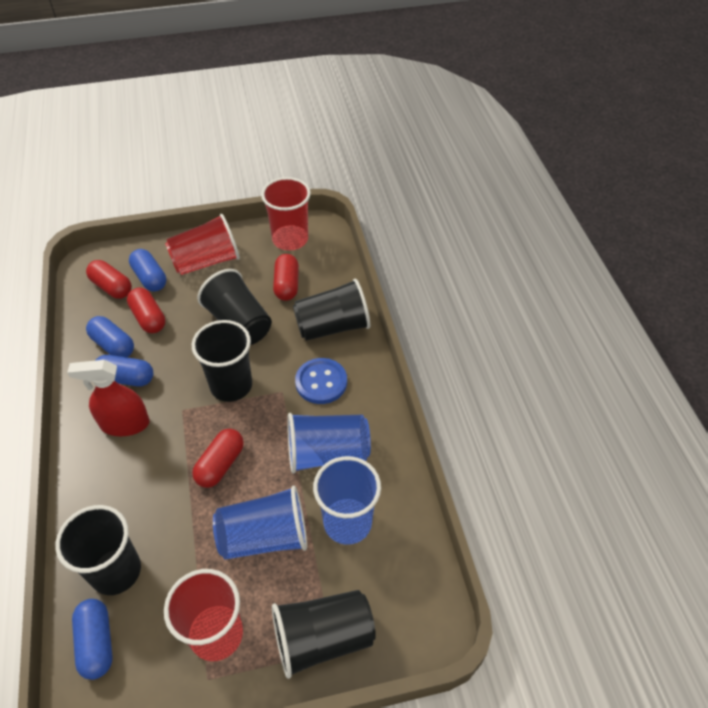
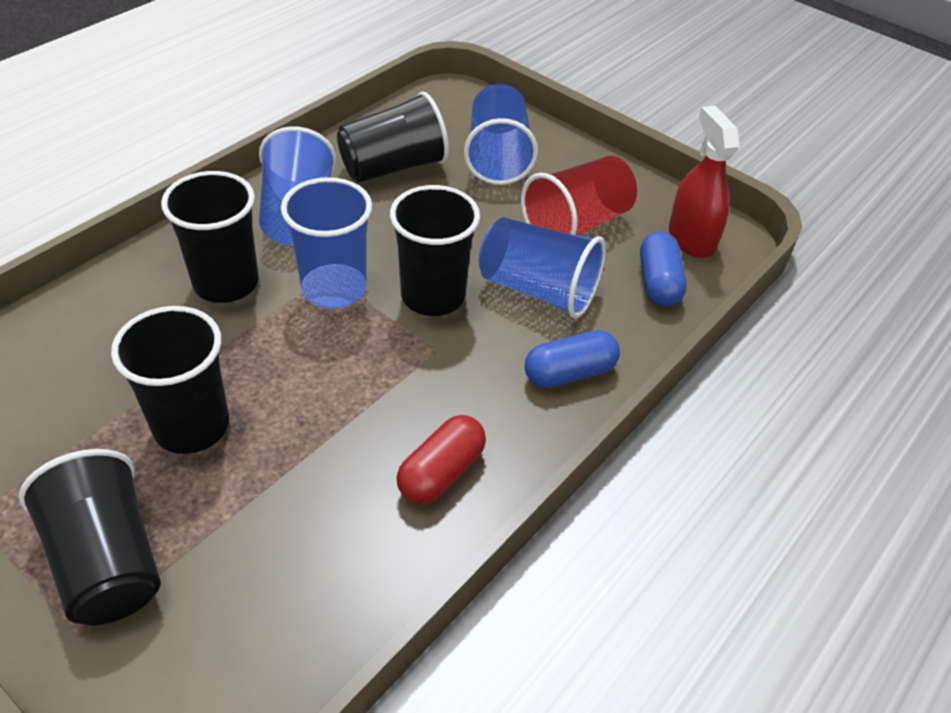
blue button: 1 -> 0
blue capsule: 4 -> 2
blue cup: 3 -> 4
red capsule: 4 -> 1
red cup: 3 -> 1

